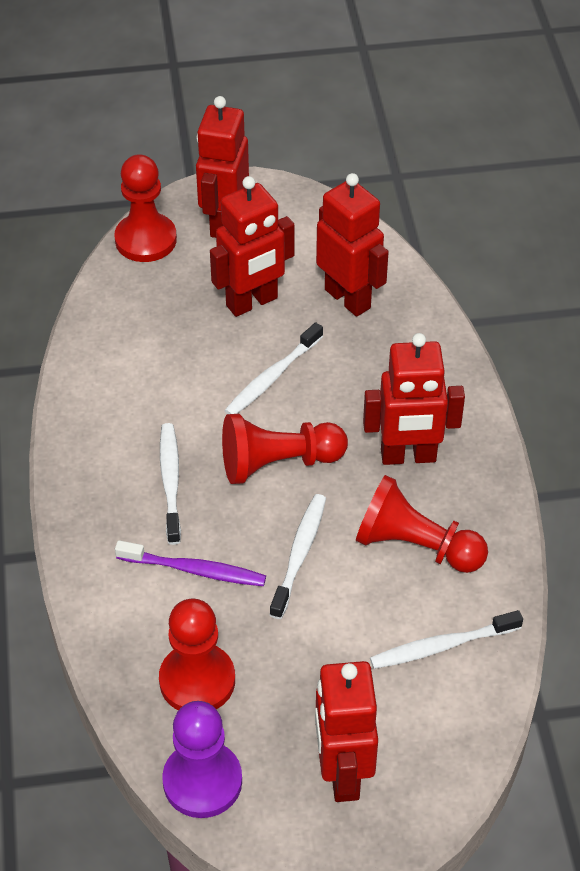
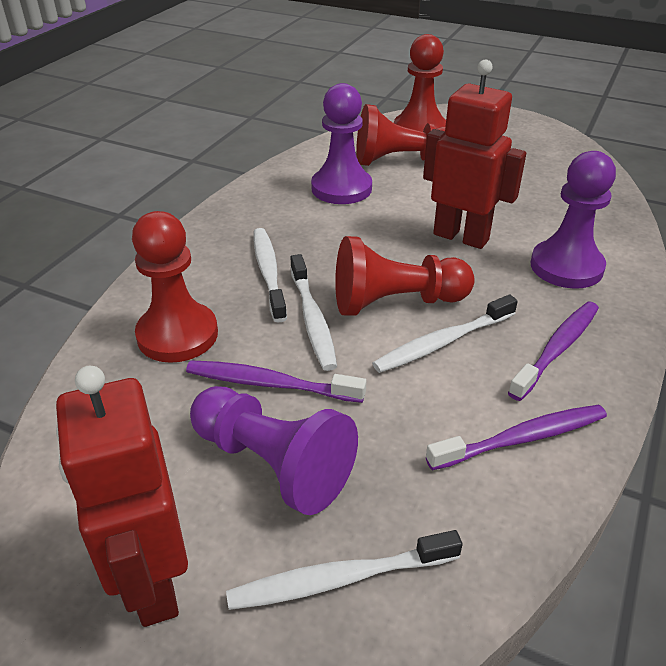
purple pawn: 1 -> 3
purple toothbrush: 1 -> 3
red robot: 5 -> 2

